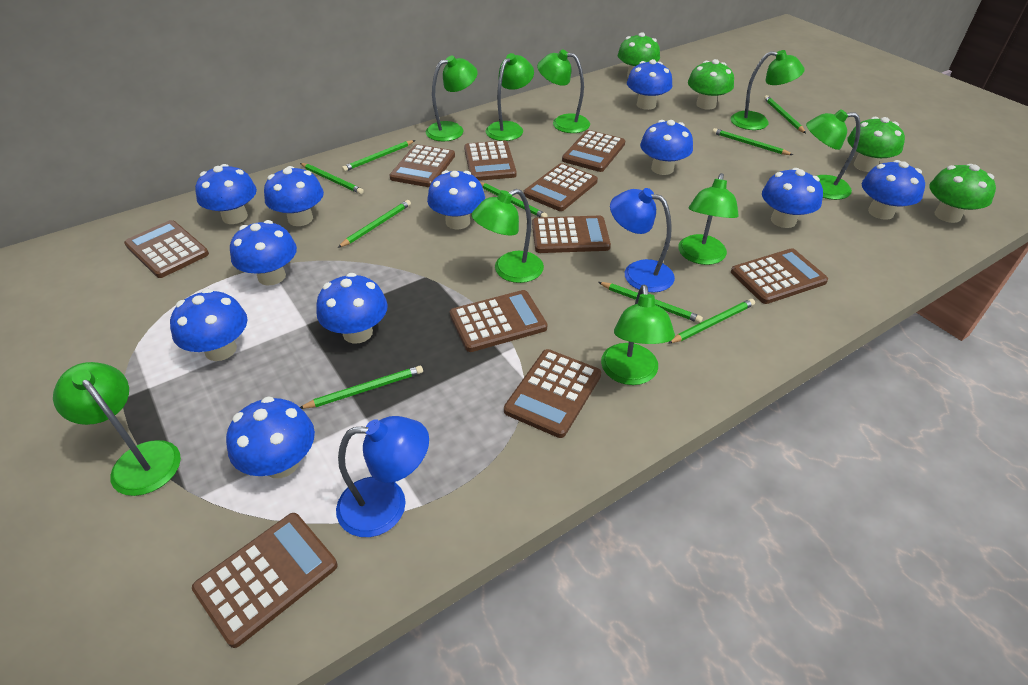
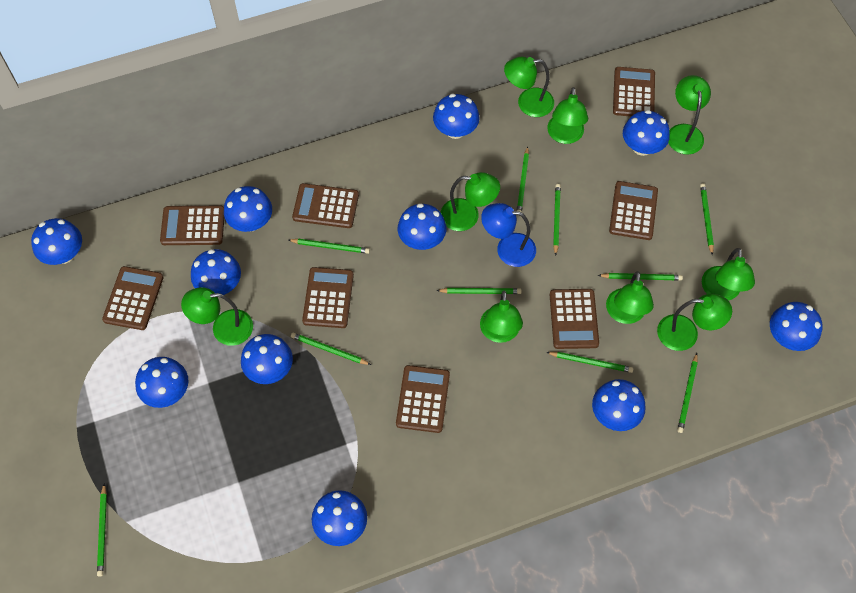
blue lamp: 2 -> 1
brown calculator: 10 -> 8
green mushroom: 4 -> 0
green pencil: 9 -> 10

